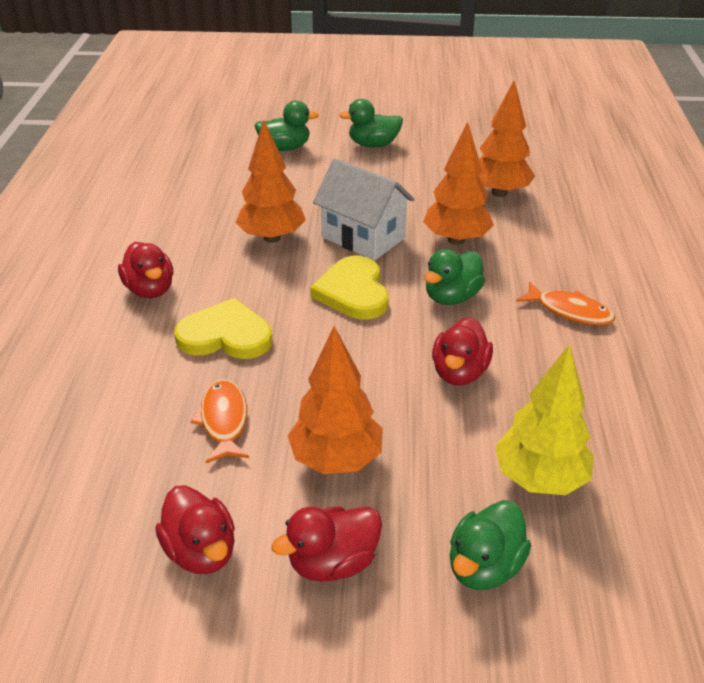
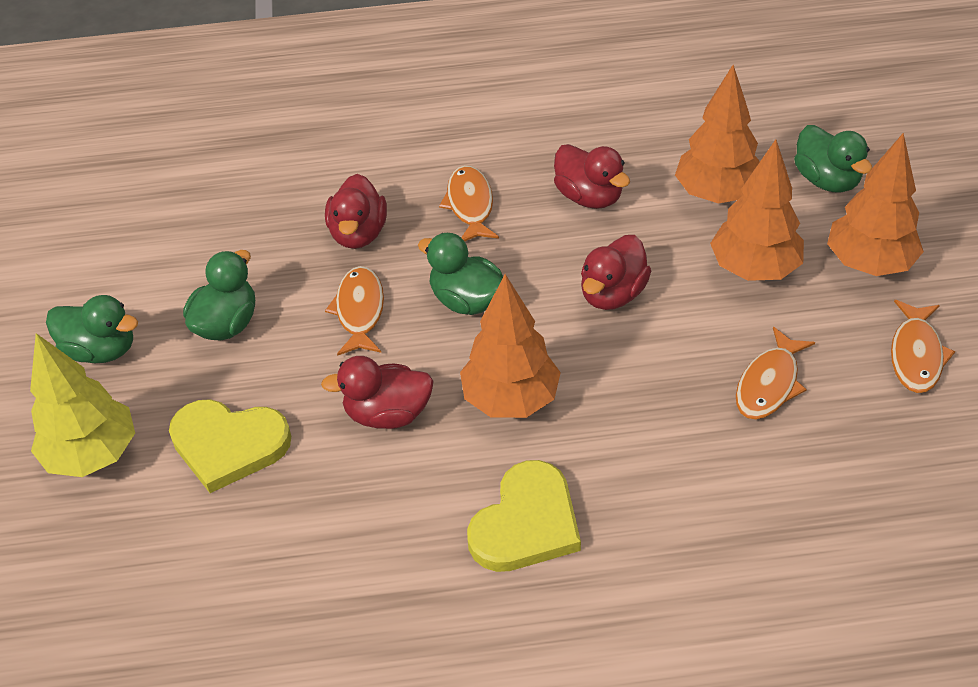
orange fish: 2 -> 4
white house: 1 -> 0

